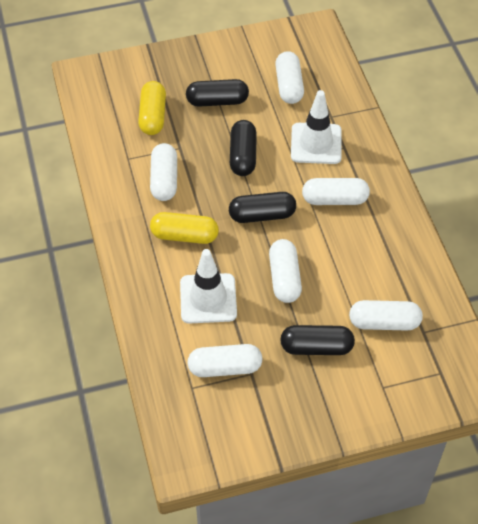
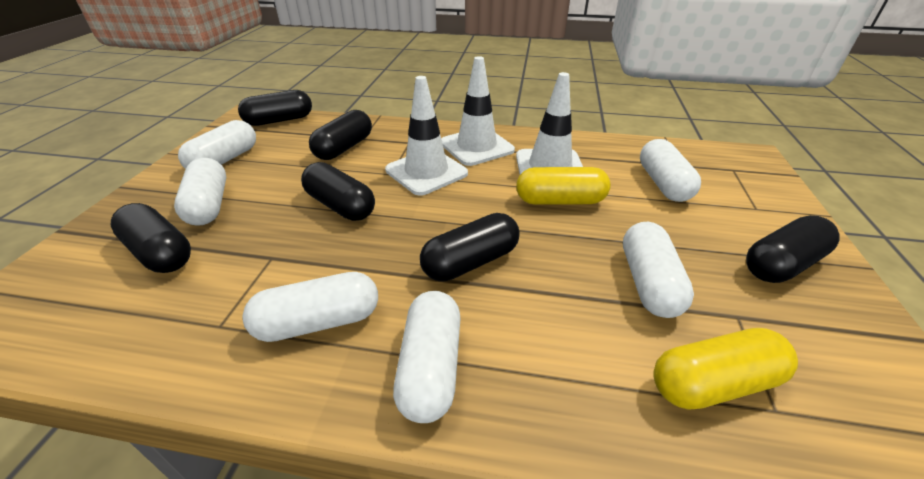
black capsule: 4 -> 6
white traffic cone: 2 -> 3

